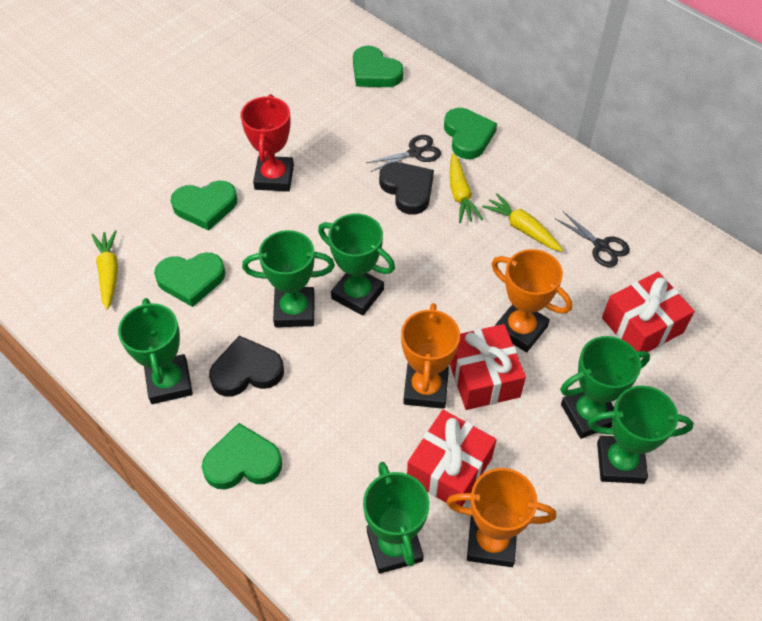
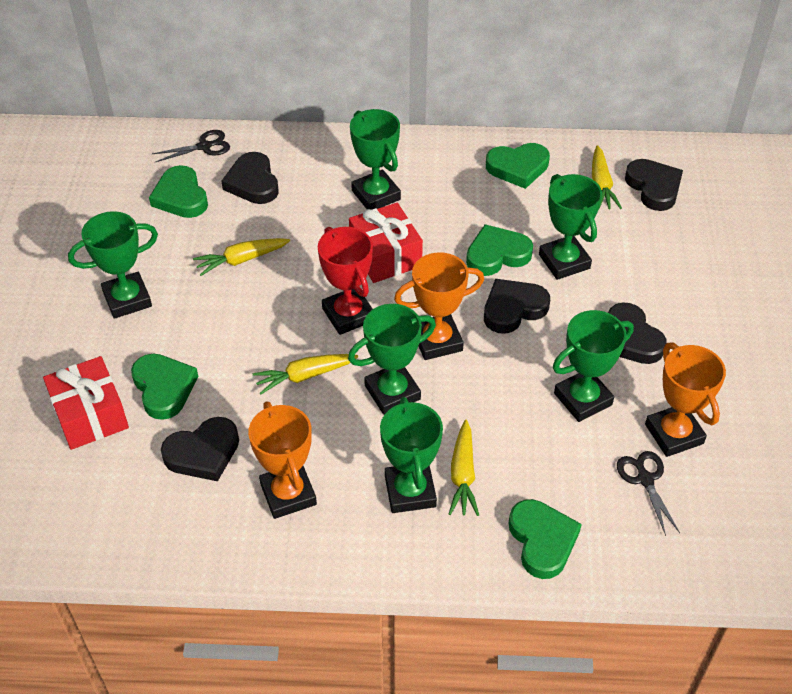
black heart: 2 -> 5
red gift: 3 -> 2
yellow carrot: 3 -> 4

